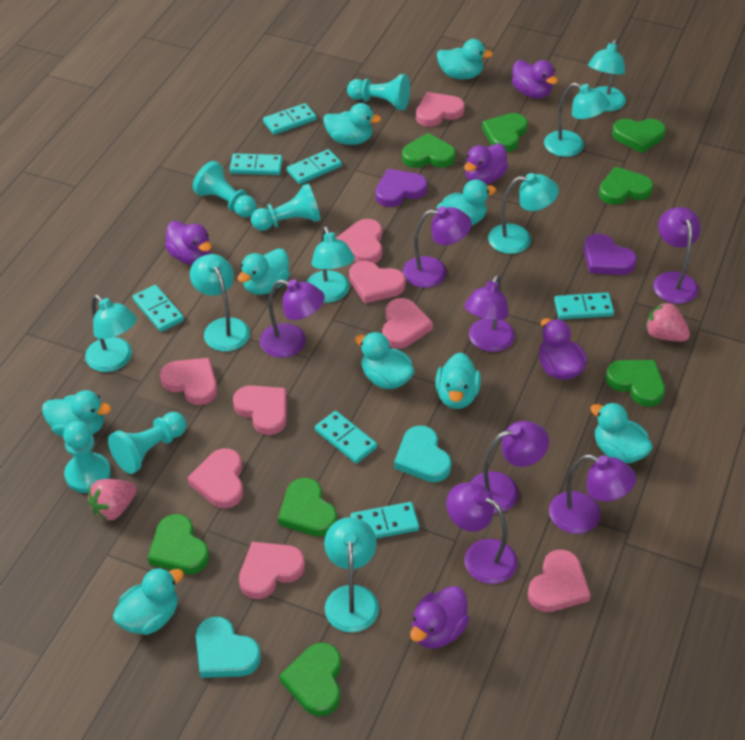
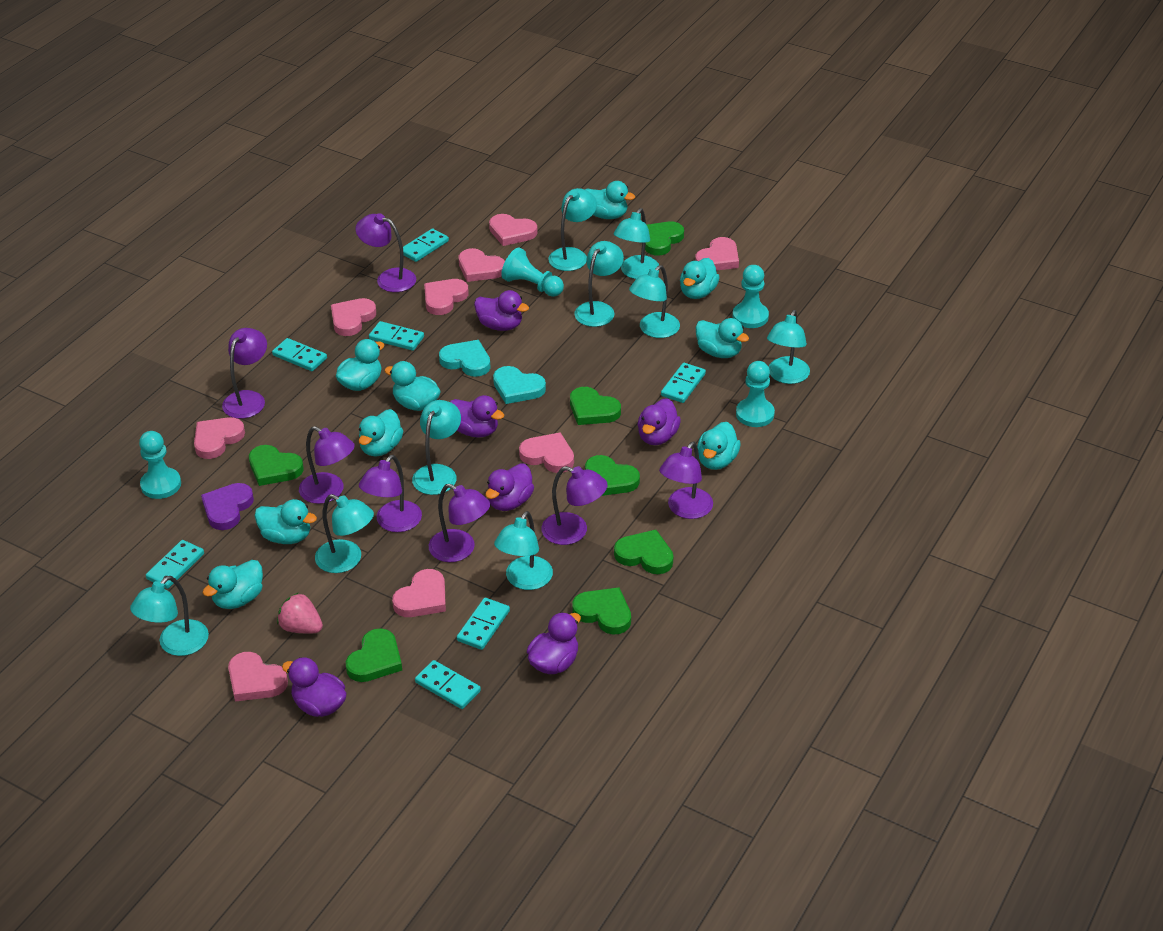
green heart: 8 -> 7
pink strawberry: 2 -> 1
purple duck: 5 -> 6
purple heart: 2 -> 1
turquoise lamp: 7 -> 9
turquoise pawn: 5 -> 4

